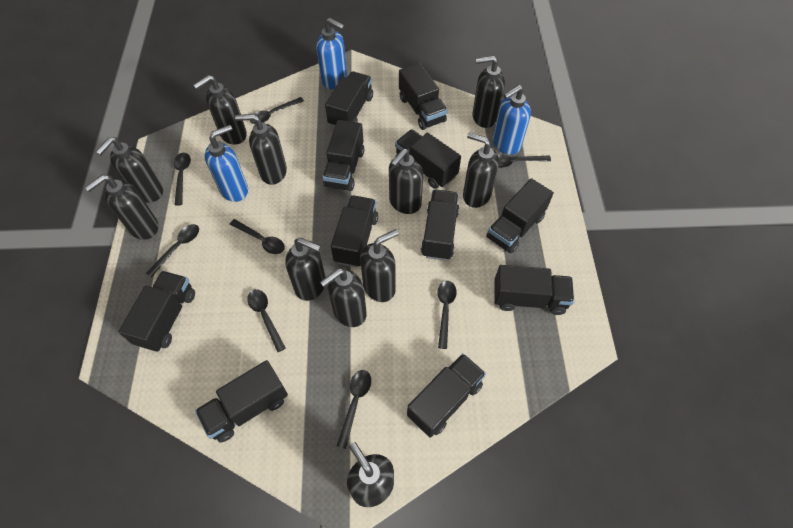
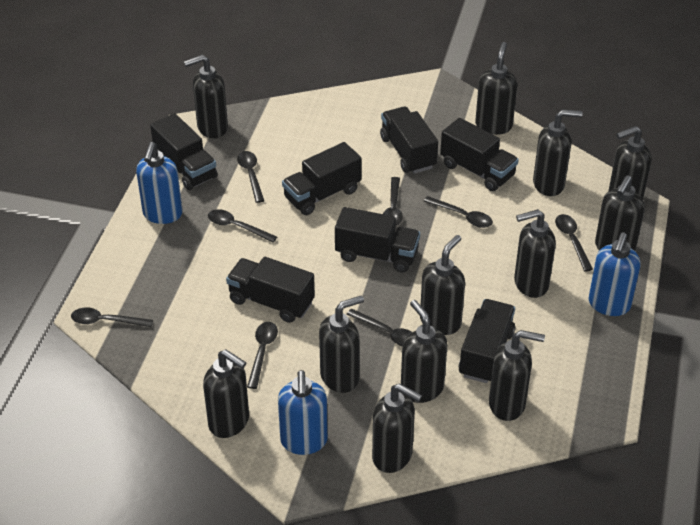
black soap dispenser: 11 -> 12
black truck: 11 -> 7

